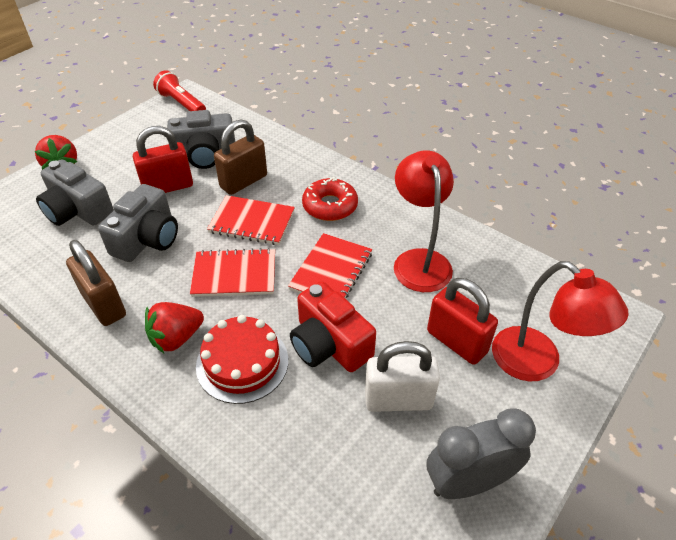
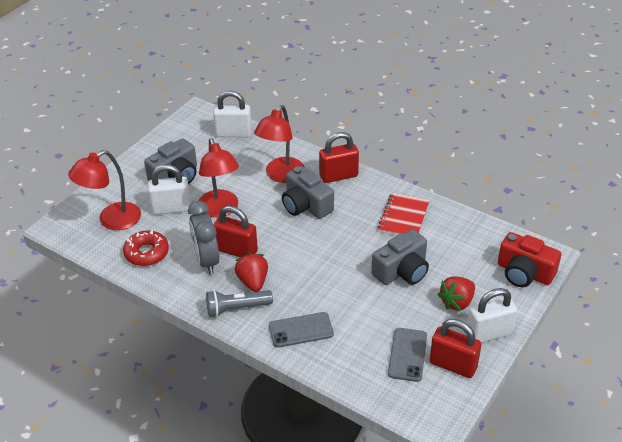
brown padlock: 2 -> 0
grey flashlight: 0 -> 1
grey phone: 0 -> 2
red cake: 1 -> 0
red flashlight: 1 -> 0
red lamp: 2 -> 3
red notebook: 3 -> 1
red padlock: 2 -> 3
white padlock: 1 -> 3

